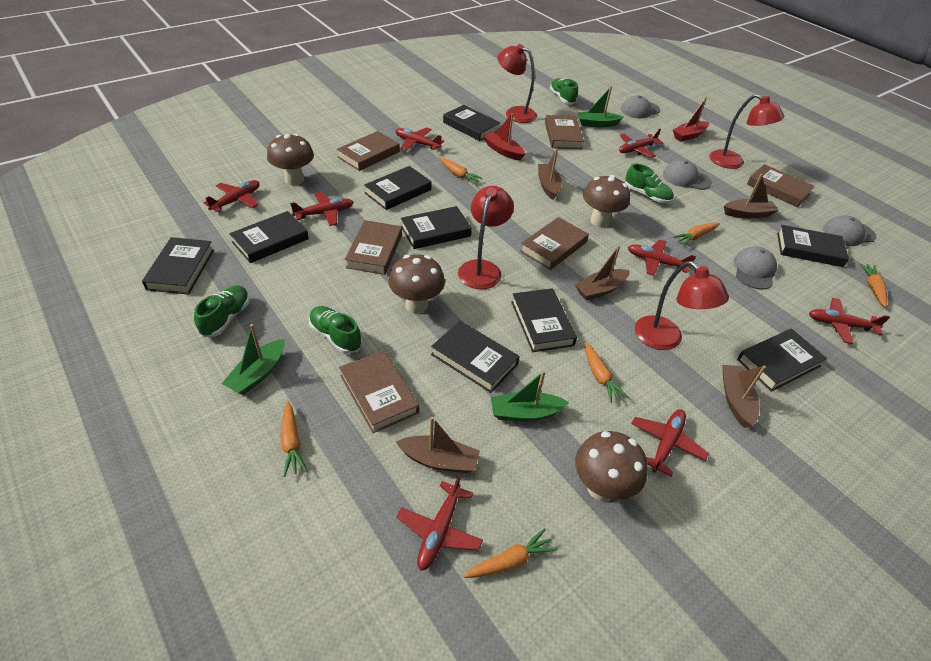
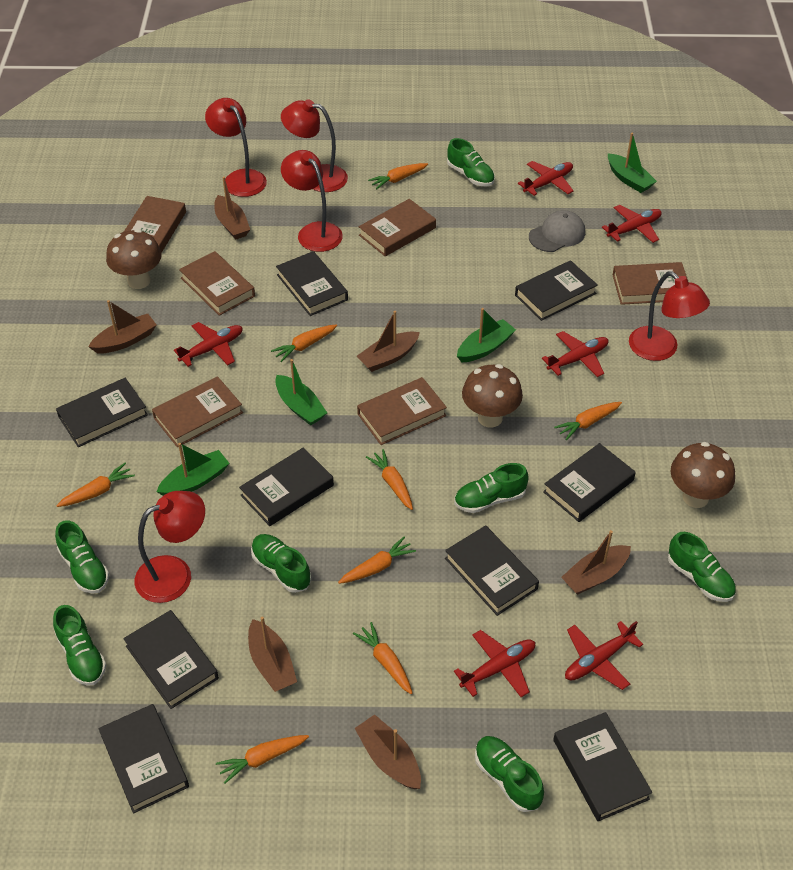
brown boat: 5 -> 6
brown mushroom: 4 -> 3
green boat: 3 -> 4
green shoe: 4 -> 7
grey cap: 4 -> 1
orange carrot: 6 -> 8
red boat: 2 -> 0
red lamp: 4 -> 5
red plane: 8 -> 6

